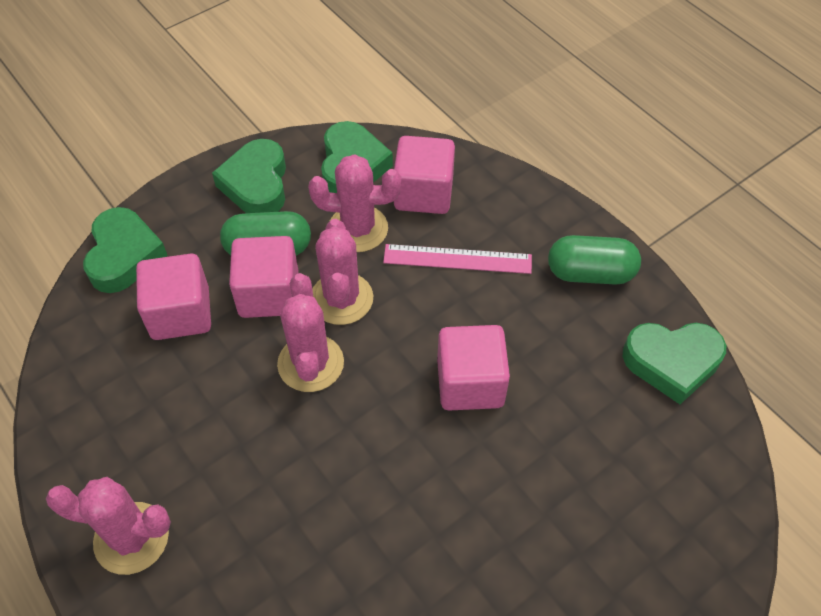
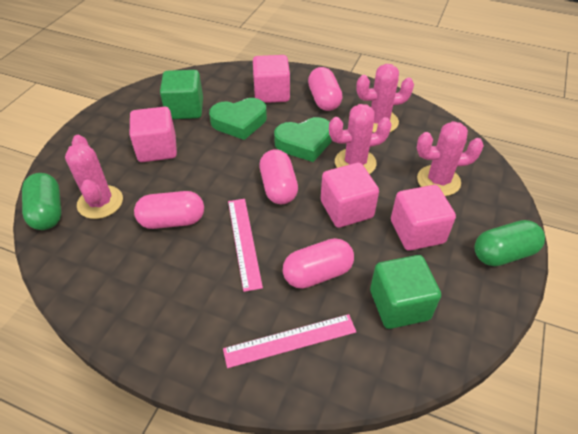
green cube: 0 -> 2
green heart: 4 -> 2
pink capsule: 0 -> 4
pink ruler: 1 -> 2

